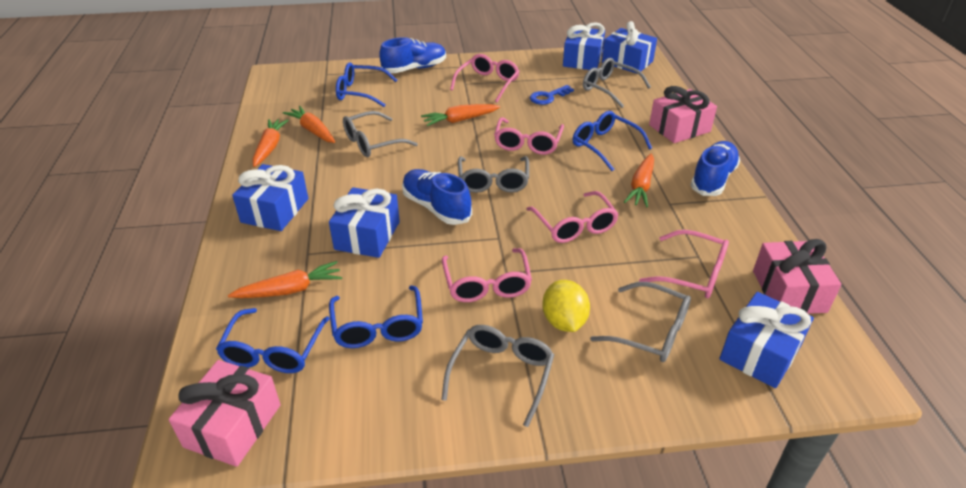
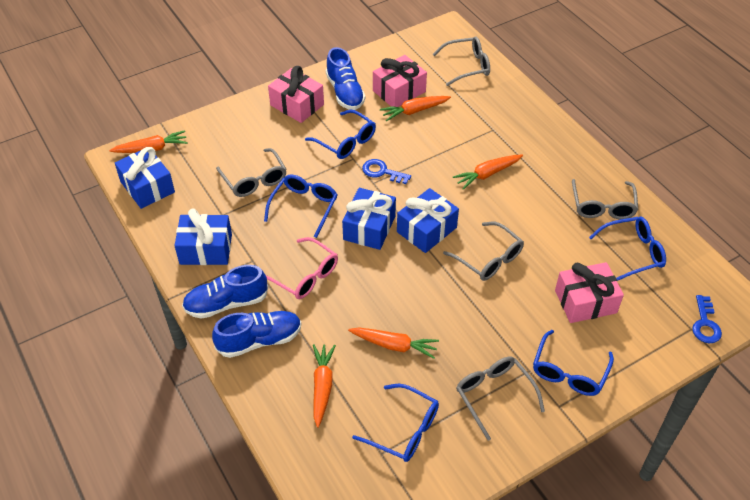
blue gift: 5 -> 4
blue glasses: 4 -> 5
blue key: 1 -> 2
pink glasses: 5 -> 1
yellow lemon: 1 -> 0

